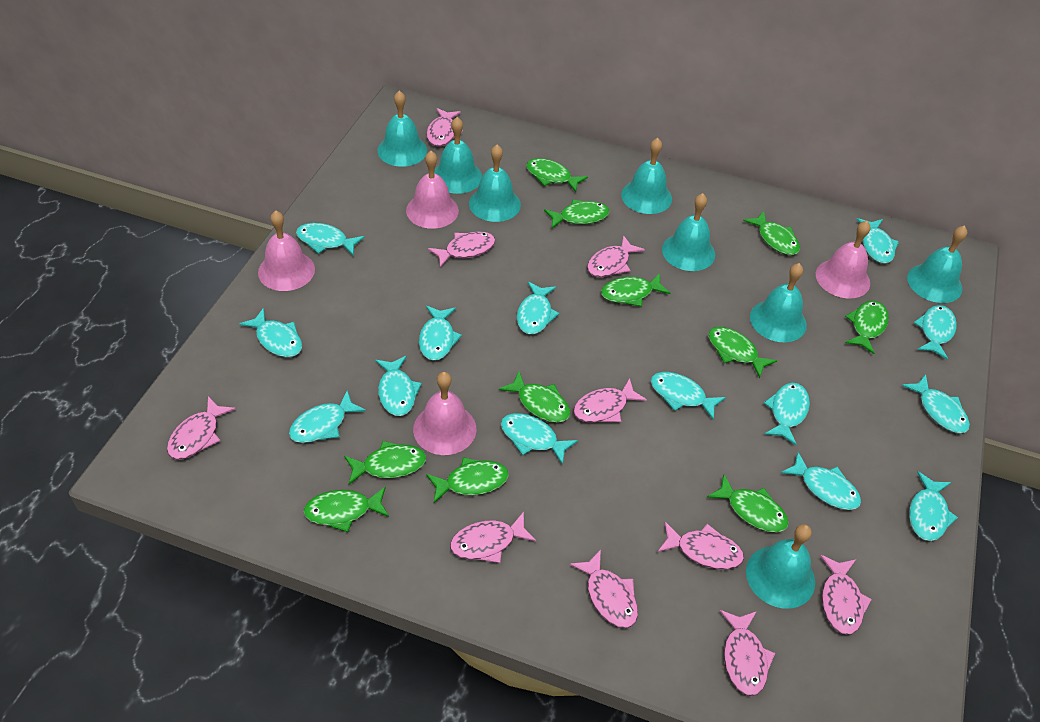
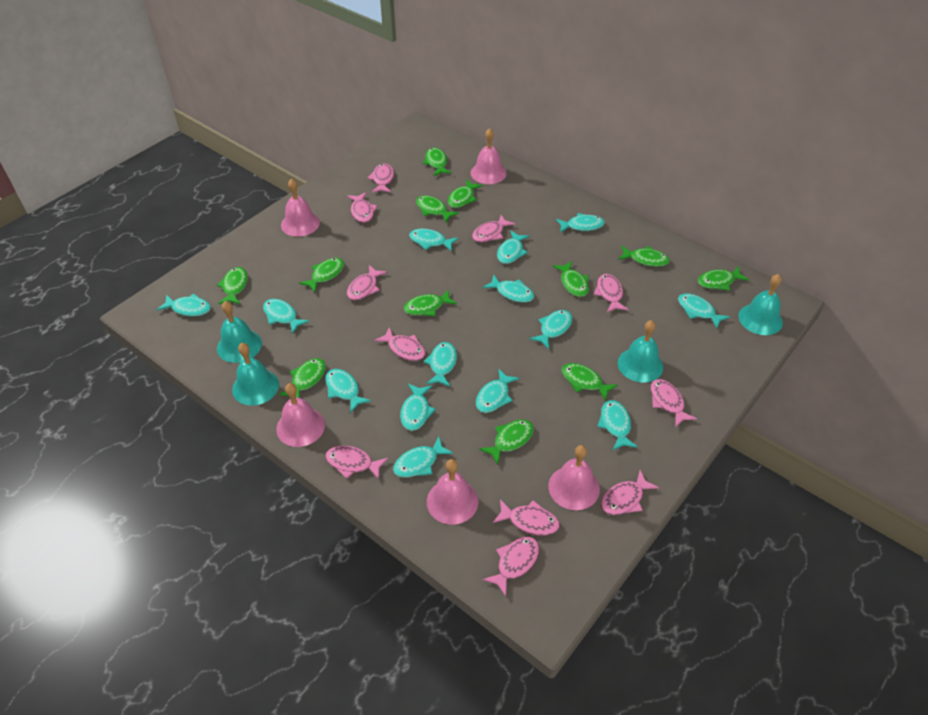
green fish: 11 -> 12
pink bell: 4 -> 5
pink fish: 10 -> 11
turquoise bell: 8 -> 4

